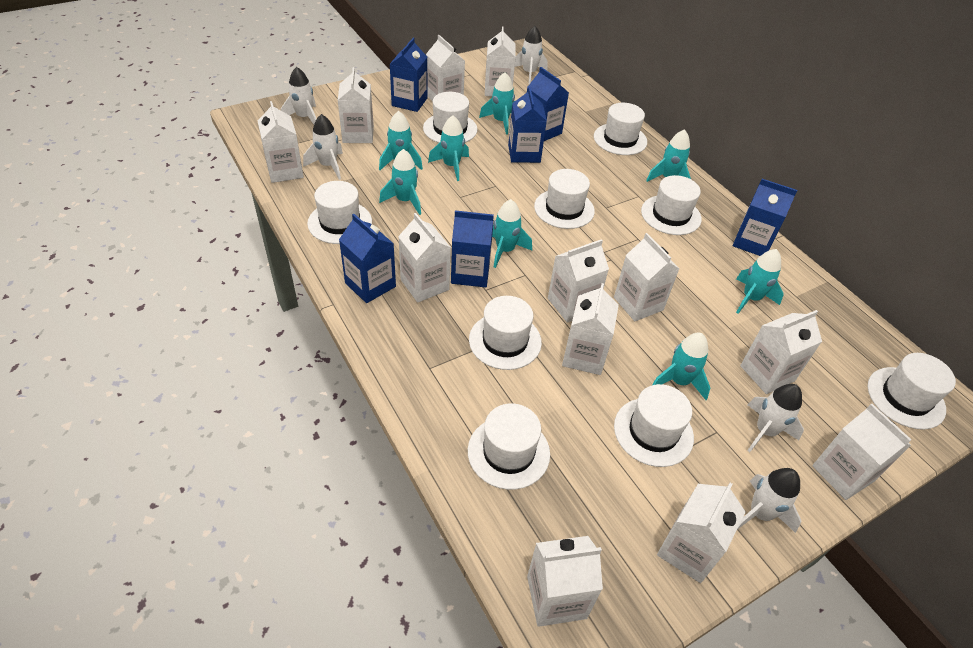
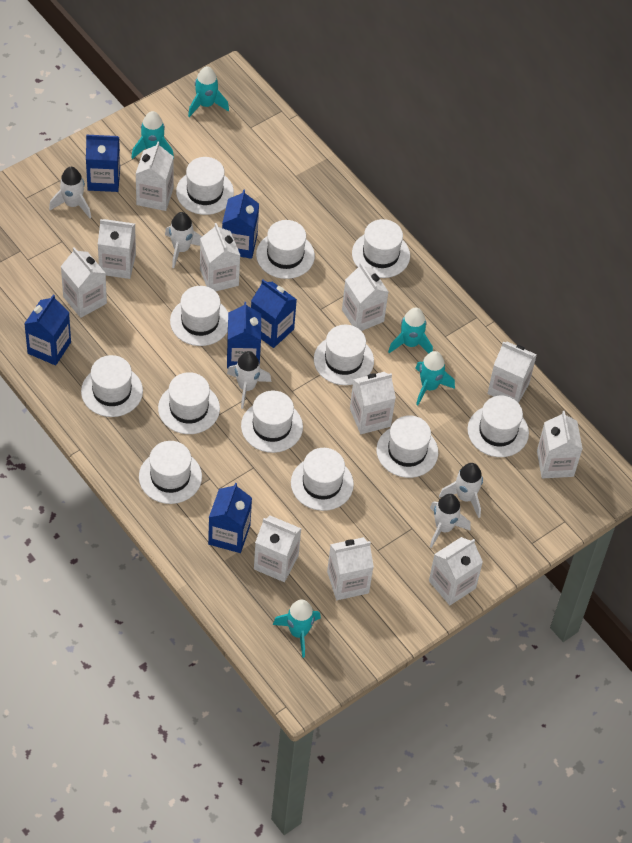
turquoise rocket: 8 -> 5
white carton: 12 -> 11
white hat: 9 -> 12

